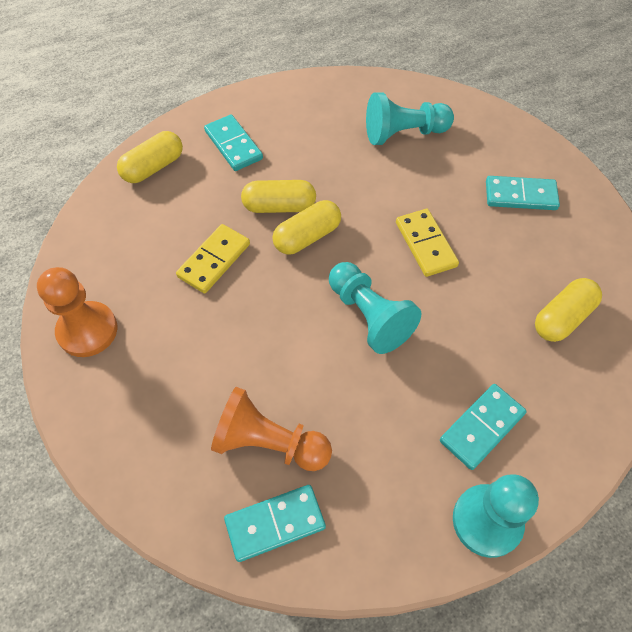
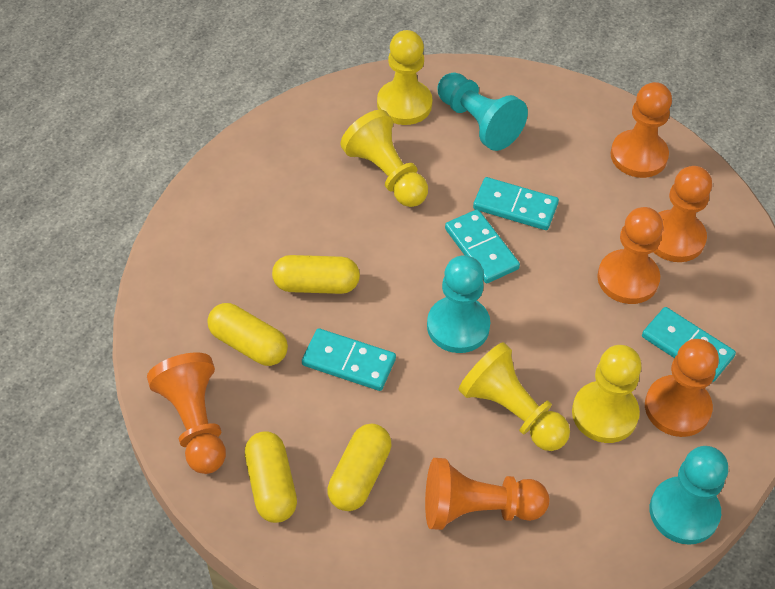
orange pawn: 2 -> 6
yellow domino: 2 -> 0
yellow pawn: 0 -> 4

